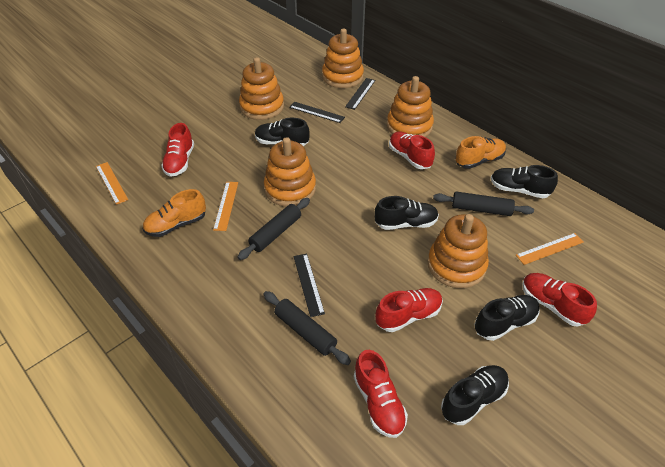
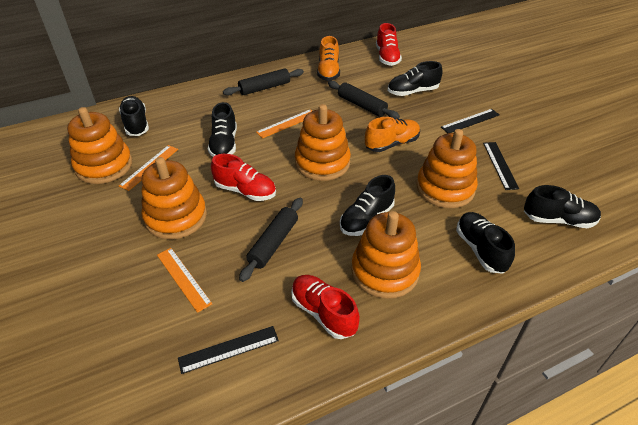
black shoe: 5 -> 6
red shoe: 5 -> 3

